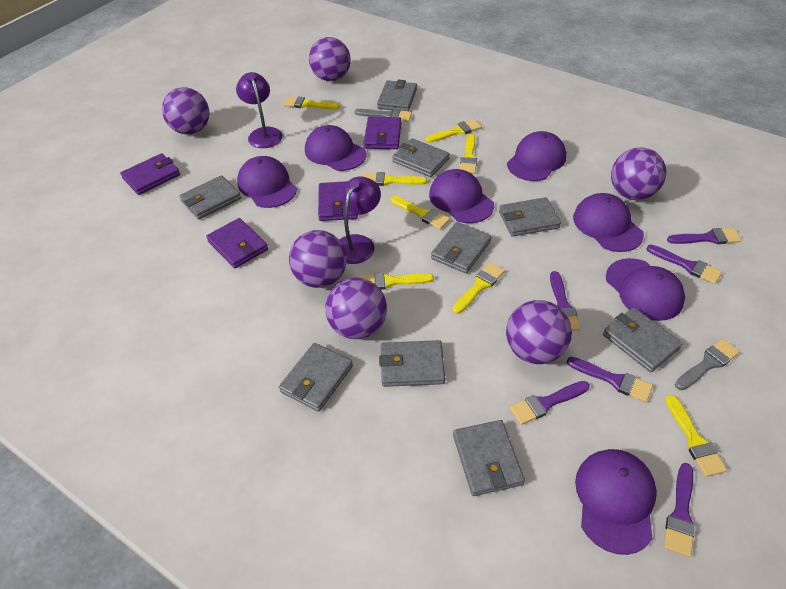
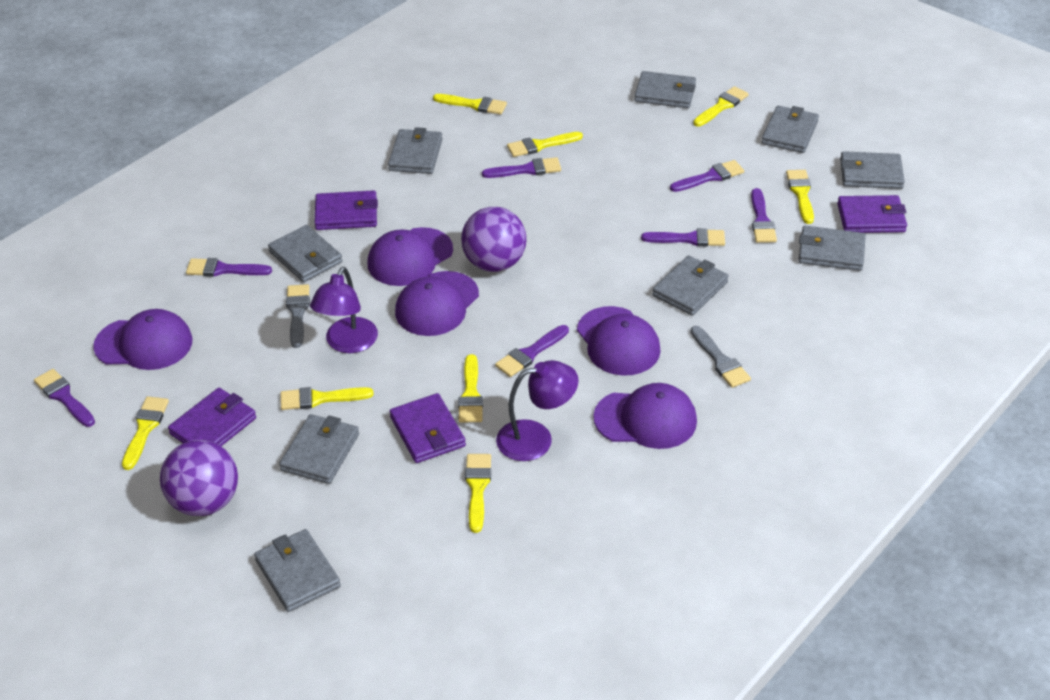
purple ball: 6 -> 2
purple brush: 6 -> 7
purple cap: 7 -> 5

